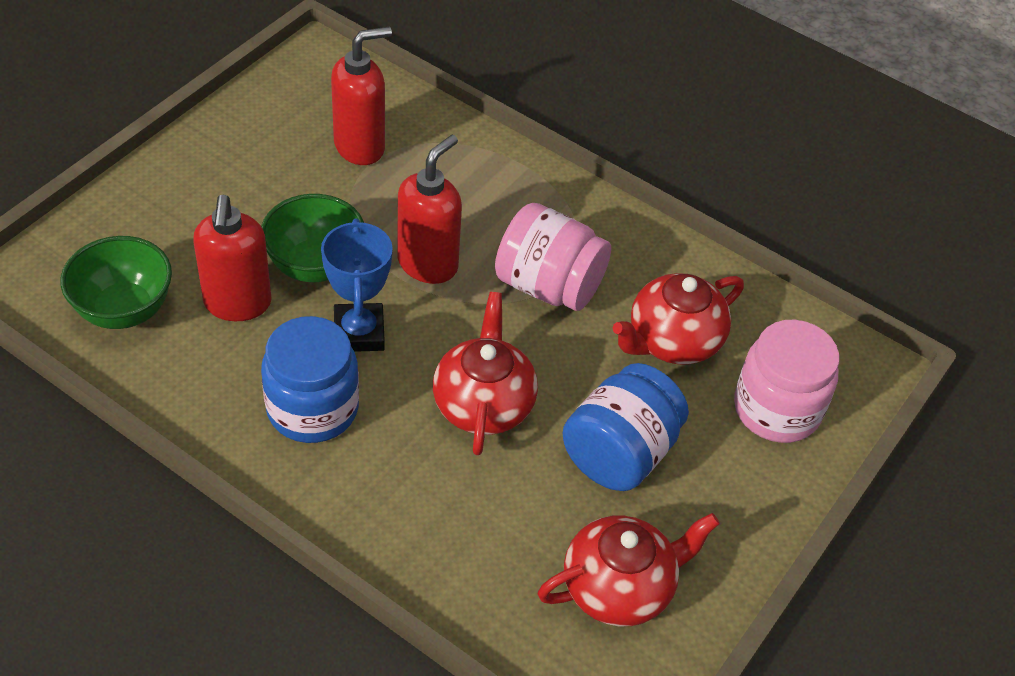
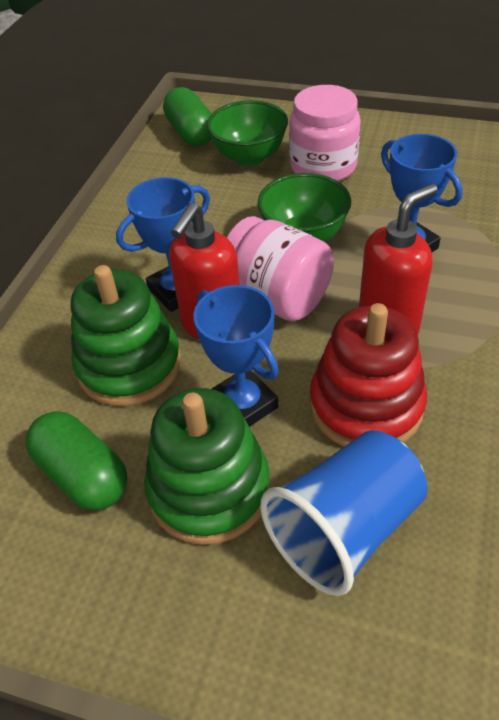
blue cup: 0 -> 1
blue jar: 2 -> 0
blue trophy: 1 -> 3
green capsule: 0 -> 2
green stacking toy: 0 -> 2
red soap dispenser: 3 -> 2
red stacking toy: 0 -> 1
red teapot: 3 -> 0

